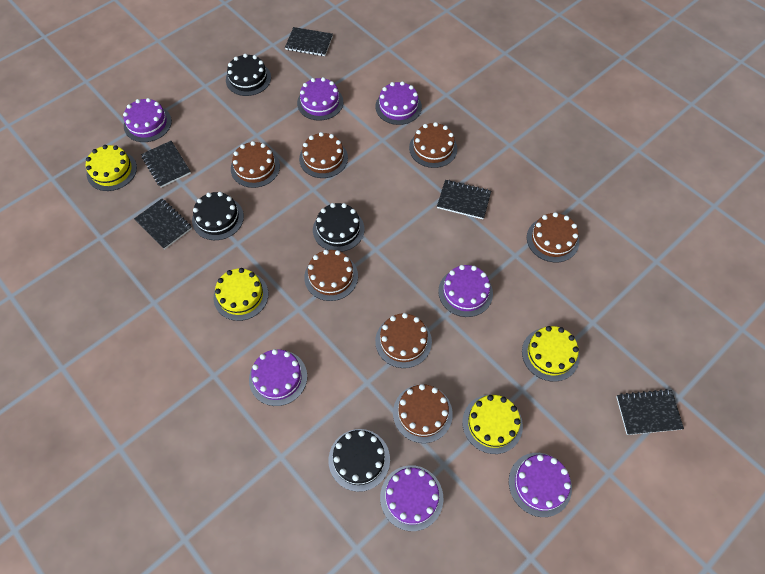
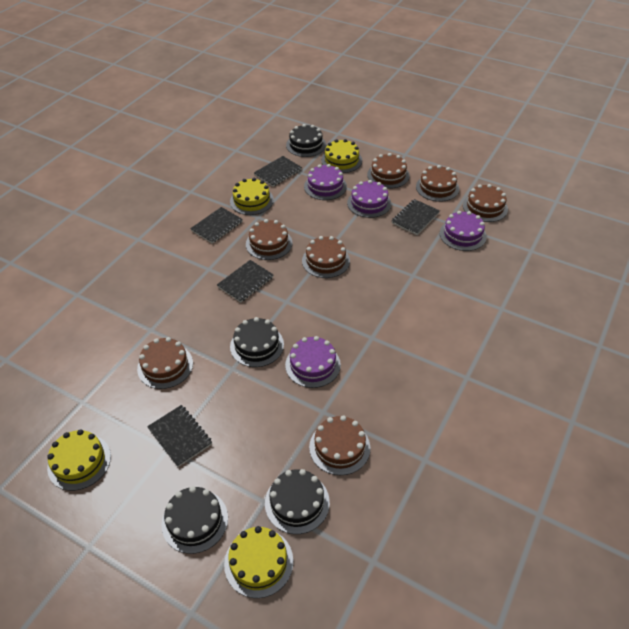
purple cake: 7 -> 4

